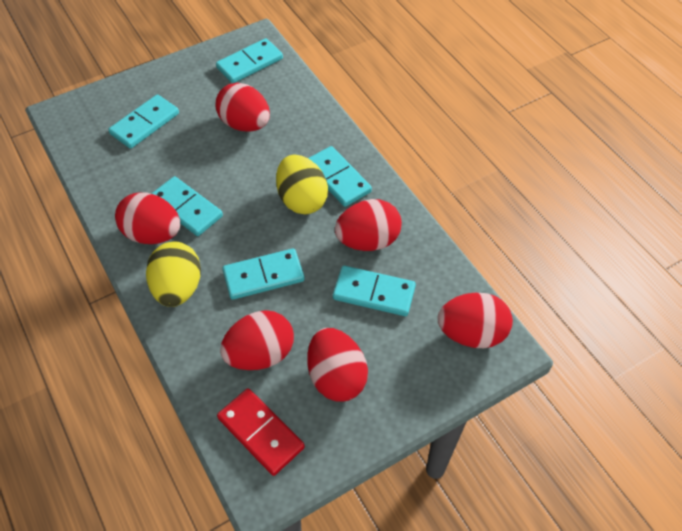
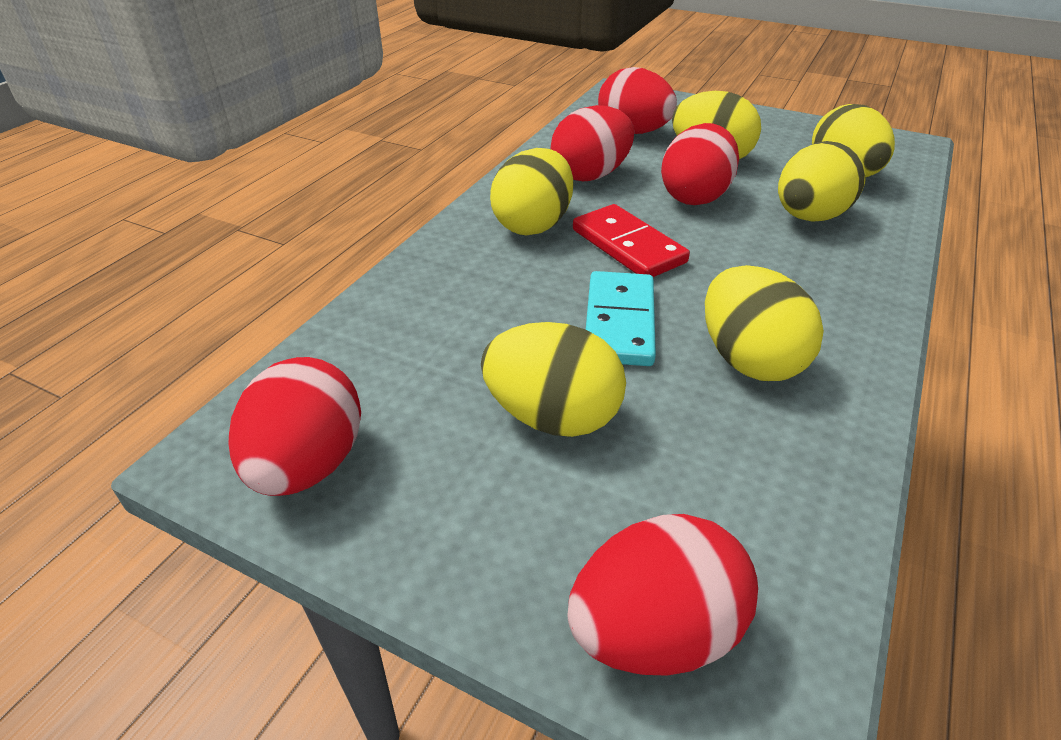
red egg: 6 -> 5
turquoise domino: 6 -> 1
yellow egg: 2 -> 6

